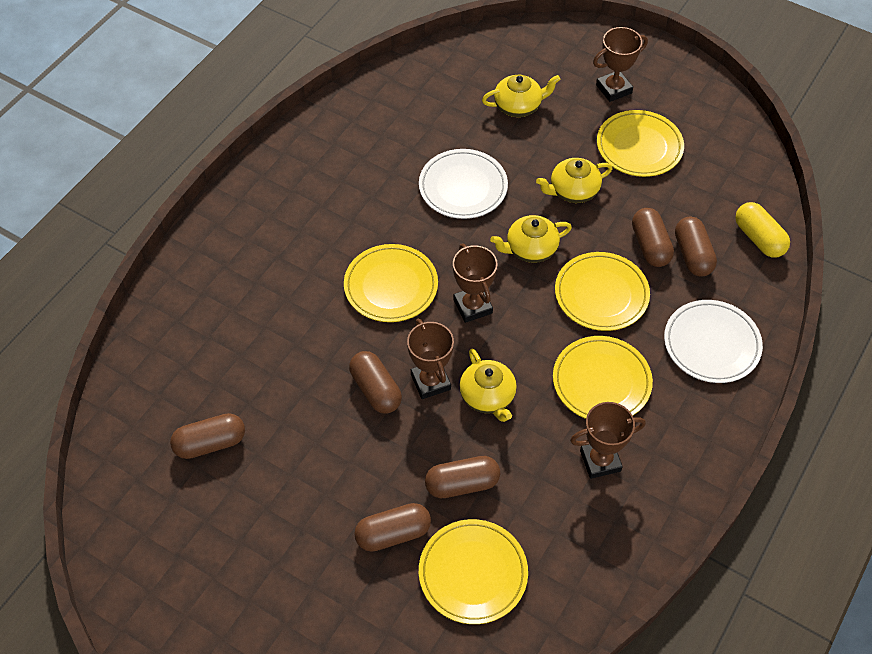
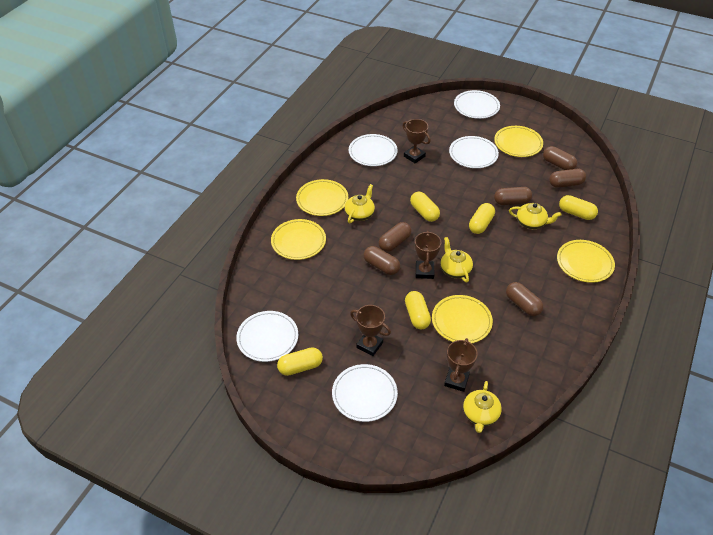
white plate: 2 -> 5
yellow capsule: 1 -> 5

